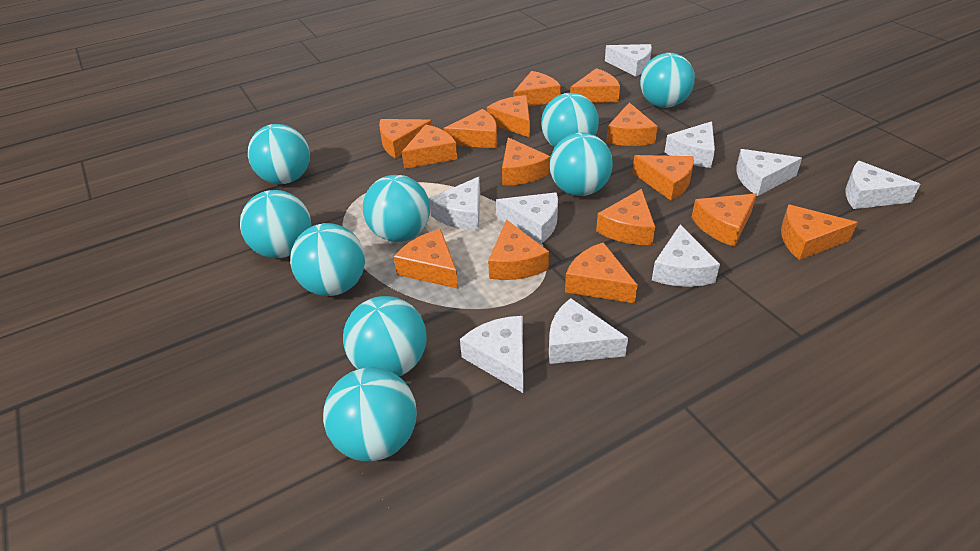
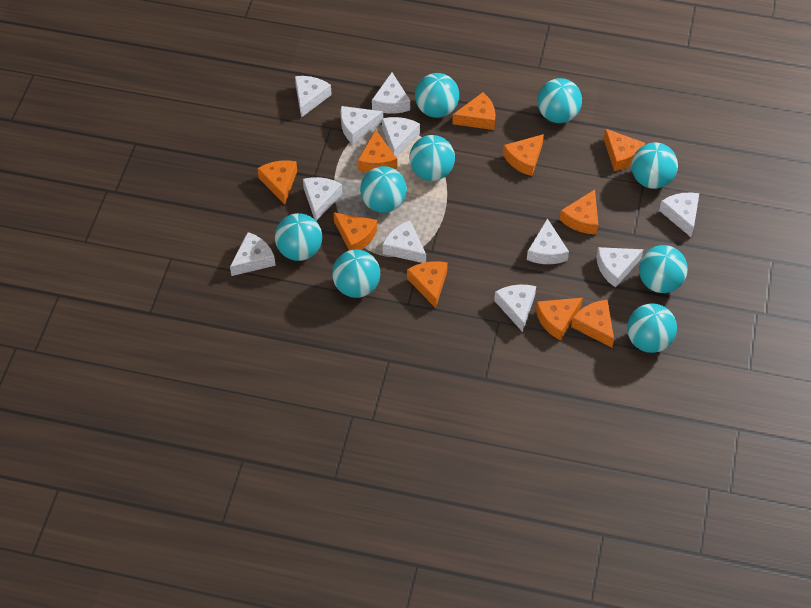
orange cheese: 15 -> 10
white cheese: 9 -> 11

